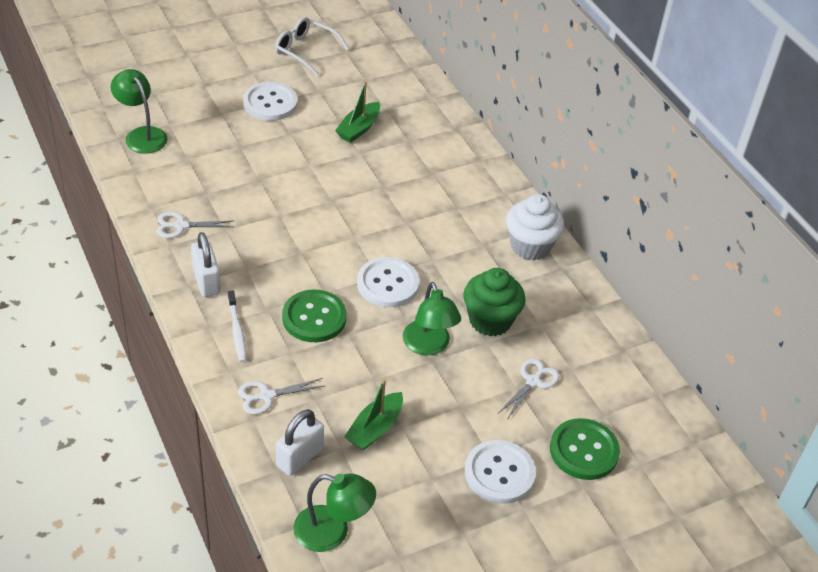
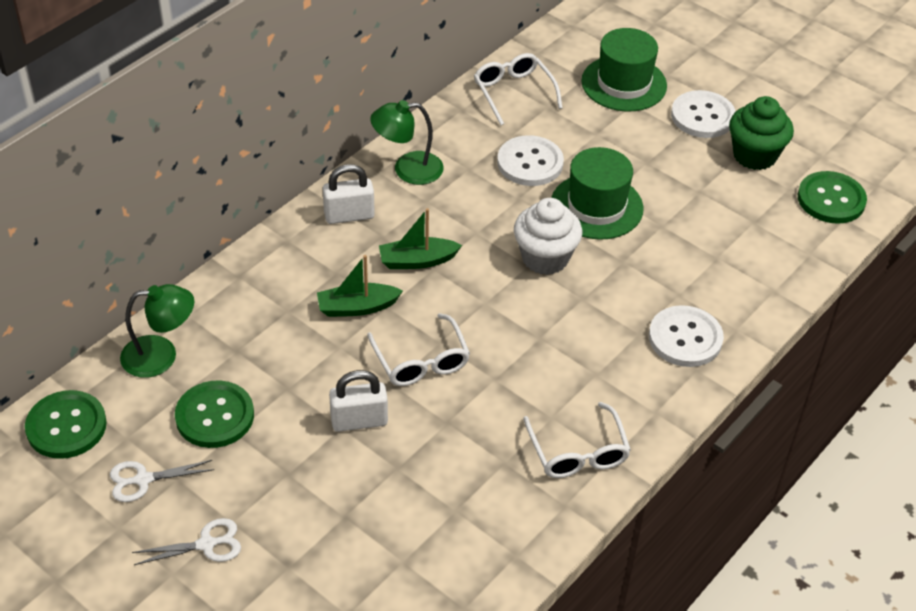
green button: 2 -> 3
green hat: 0 -> 2
green lamp: 3 -> 2
white glasses: 1 -> 3
white scissors: 3 -> 2
white toothbrush: 1 -> 0

